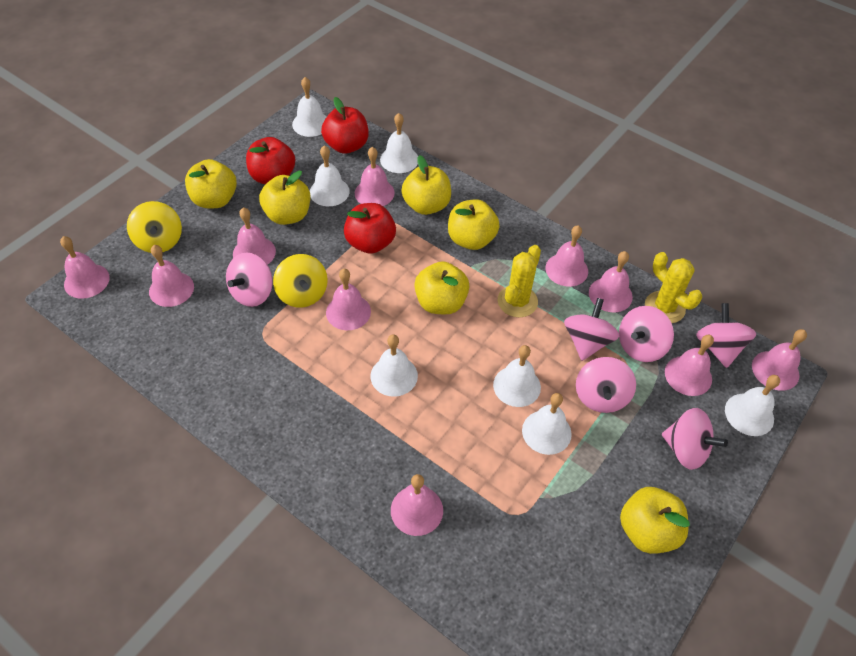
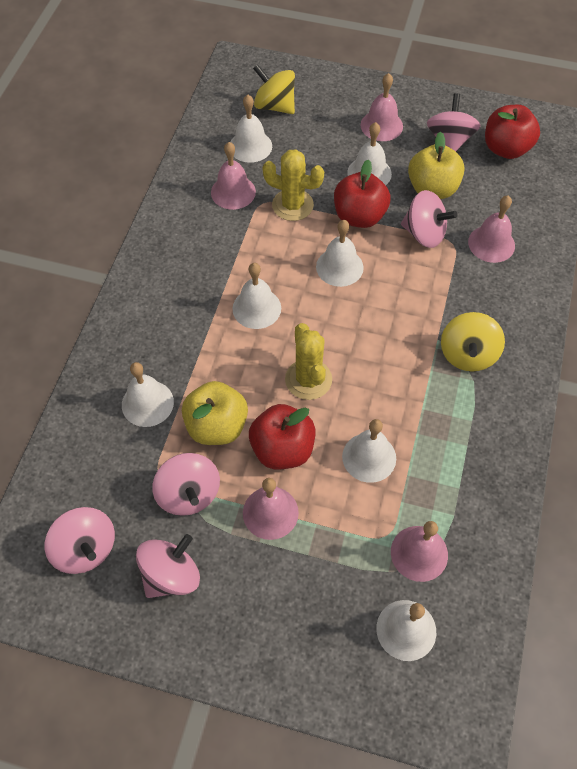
pink bell: 10 -> 5
pink spinning top: 6 -> 5
yellow apple: 6 -> 2

